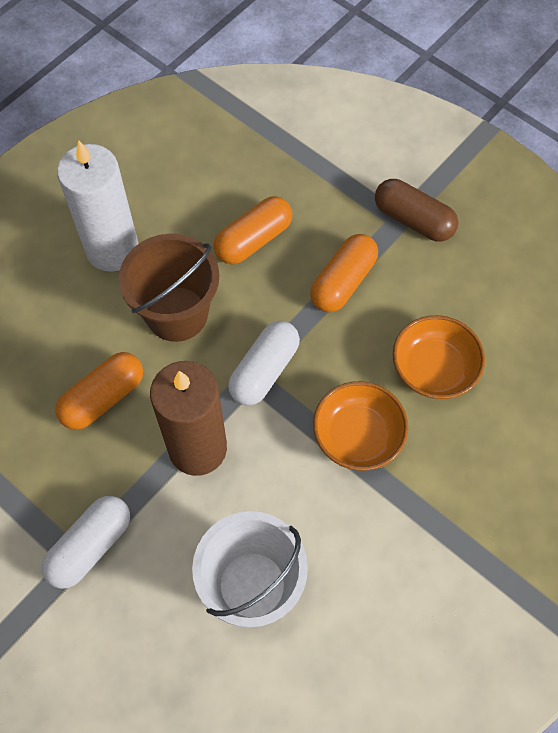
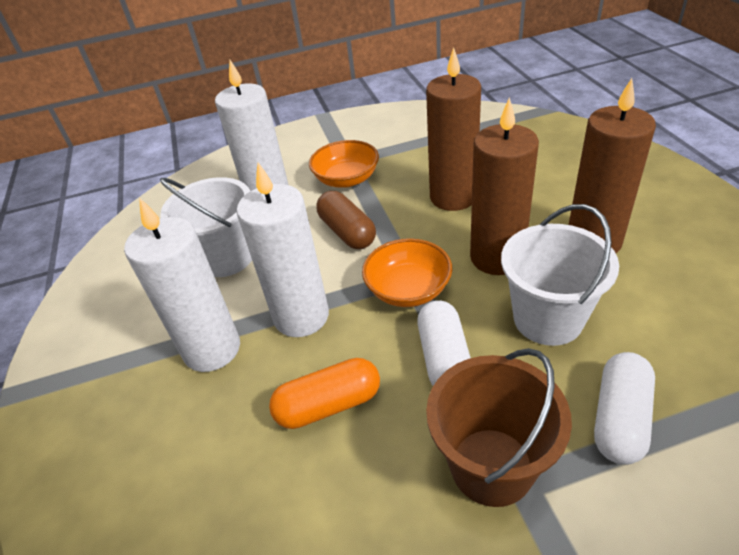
brown candle: 1 -> 3
orange capsule: 3 -> 1
white bucket: 1 -> 2
white candle: 1 -> 3

